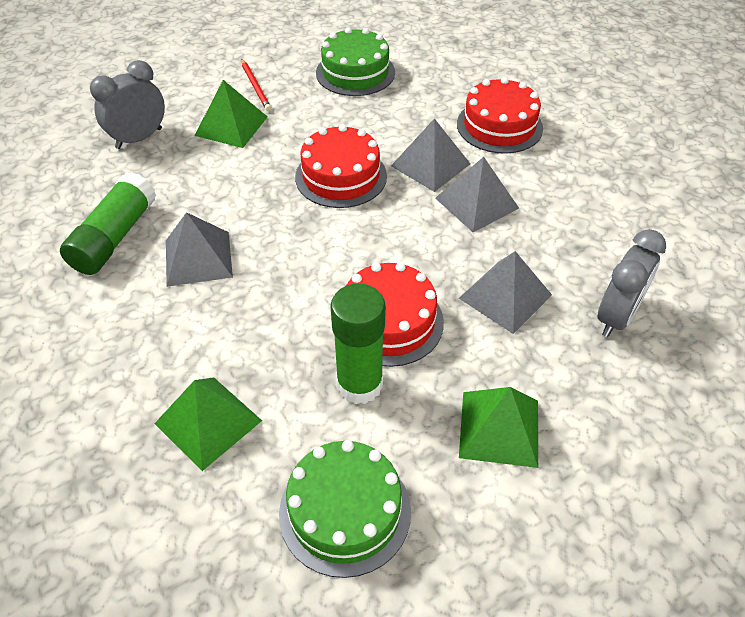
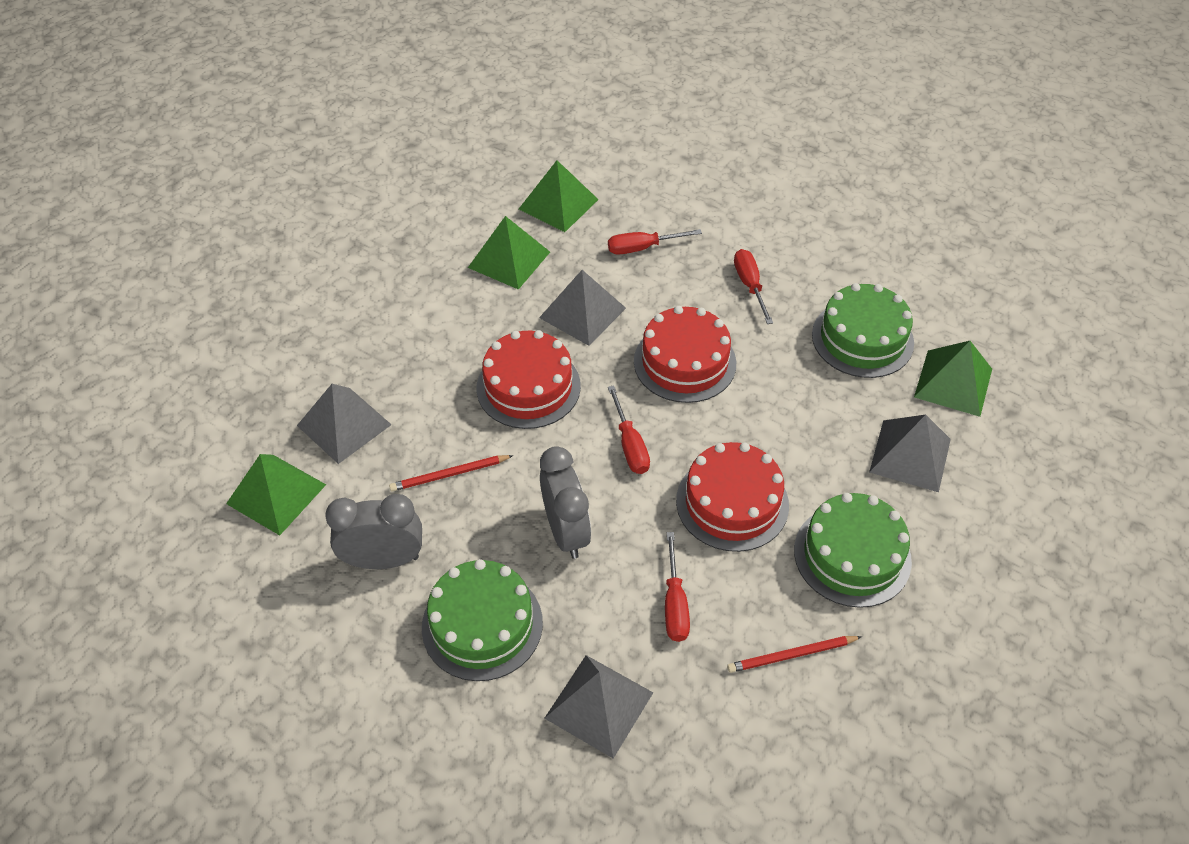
green cake: 2 -> 3
green glue stick: 2 -> 0
green pyramid: 3 -> 4
red pencil: 1 -> 2
red screwdriver: 0 -> 4

